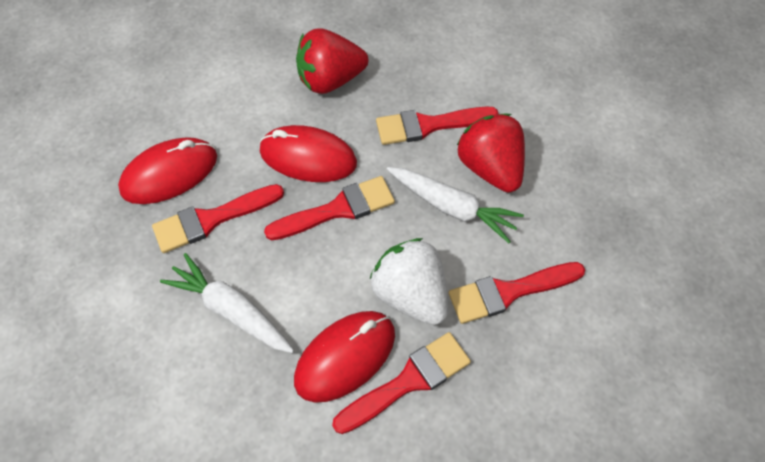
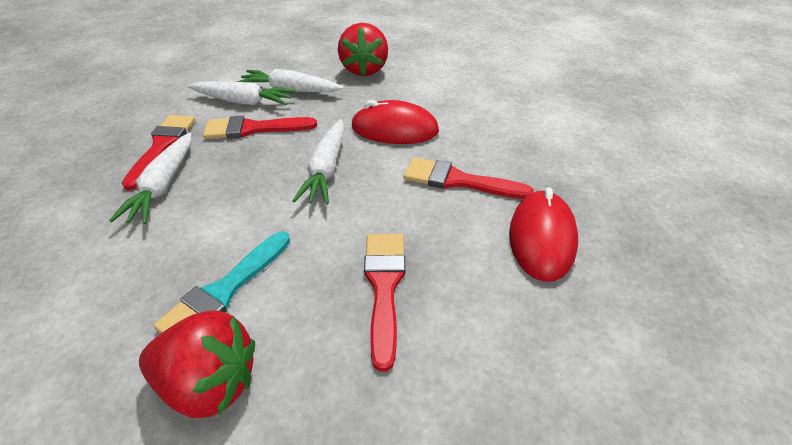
red brush: 5 -> 4
red mouse: 3 -> 2
turquoise brush: 0 -> 1
white carrot: 2 -> 4
white strawberry: 1 -> 0

